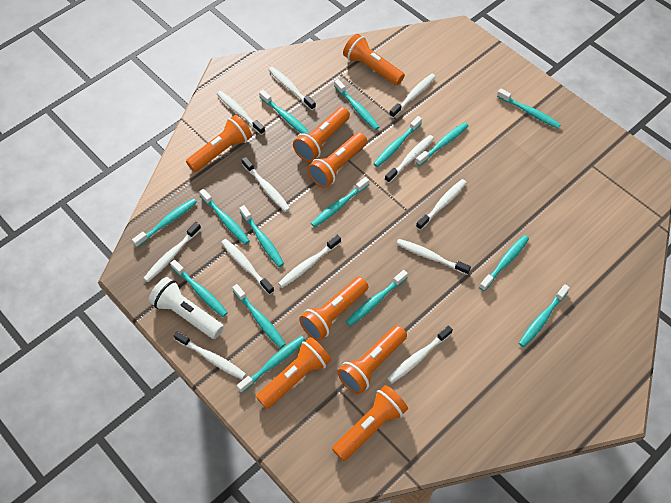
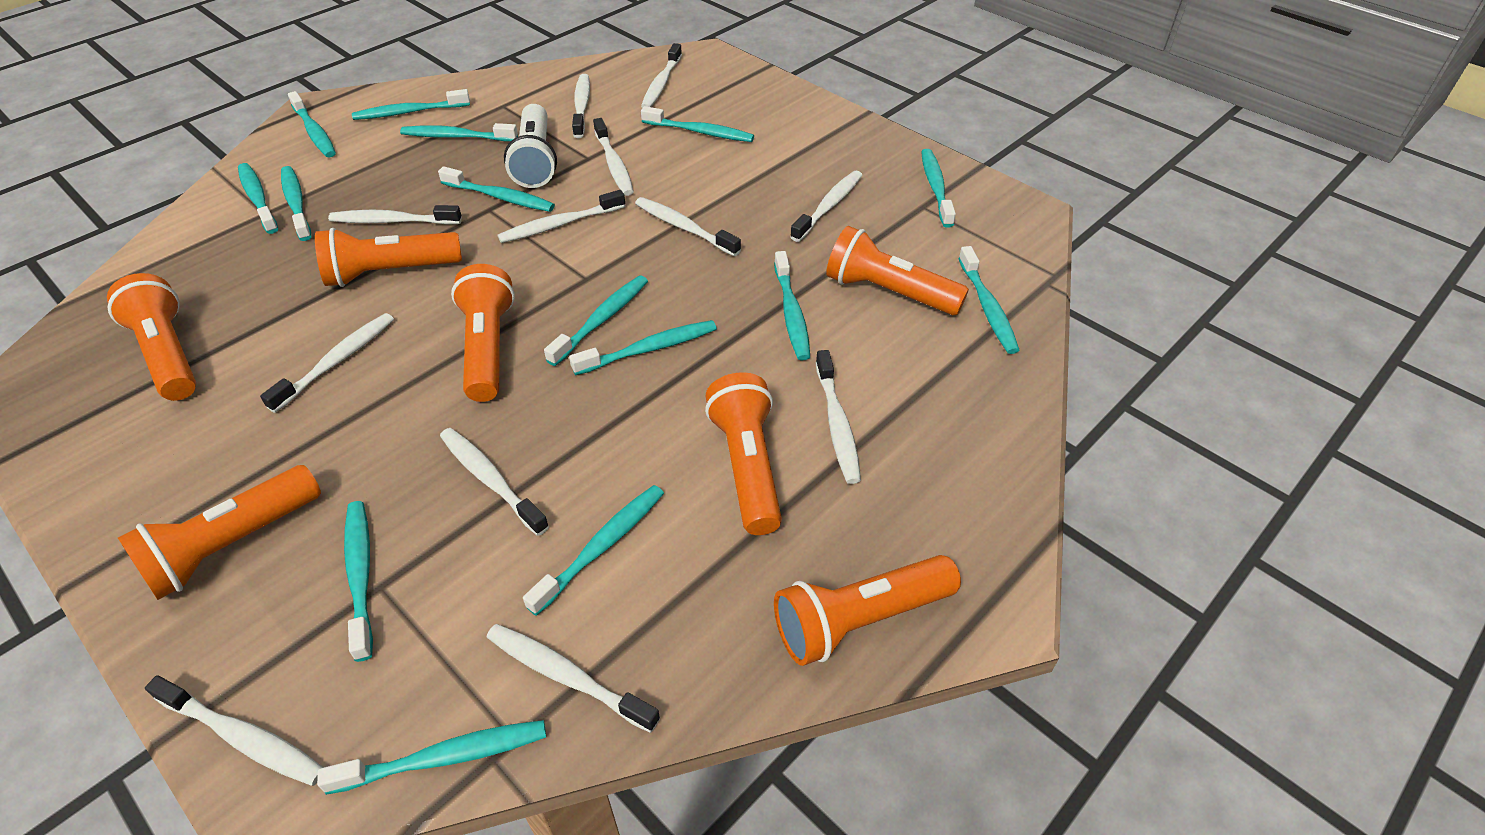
orange flashlight: 8 -> 7

